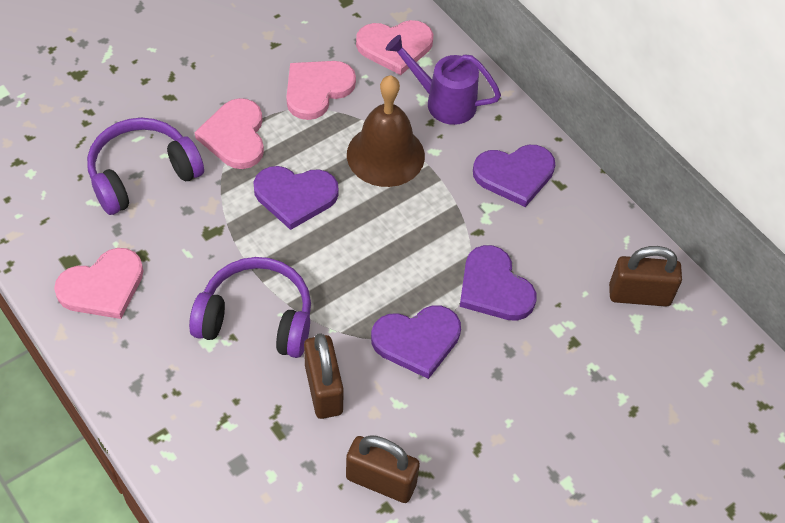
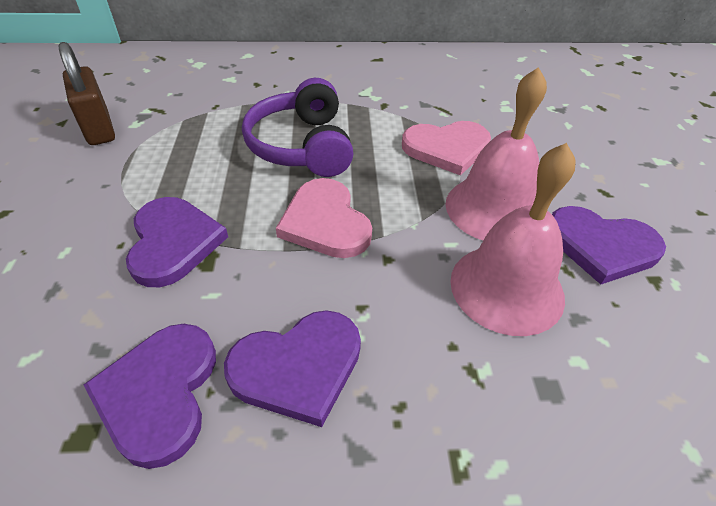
brown bell: 1 -> 0
brown padlock: 3 -> 1
pink bell: 0 -> 2
pink heart: 4 -> 2
purple headphones: 2 -> 1
purple watering can: 1 -> 0

